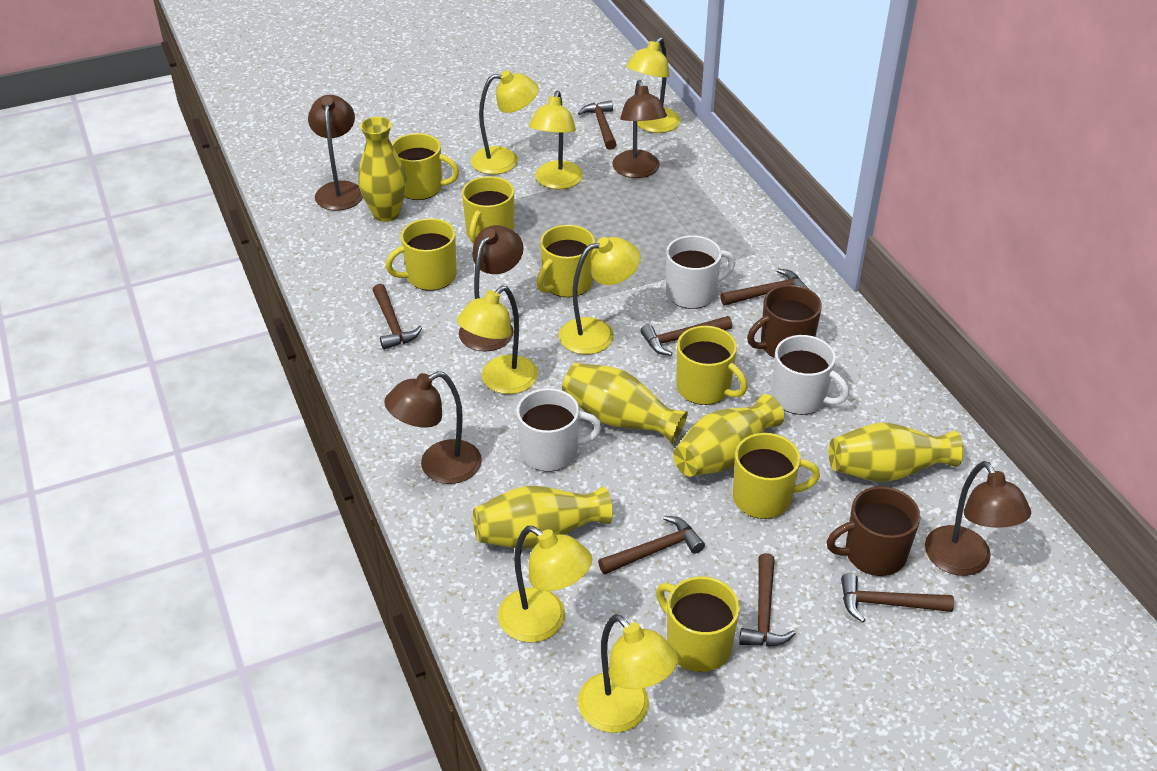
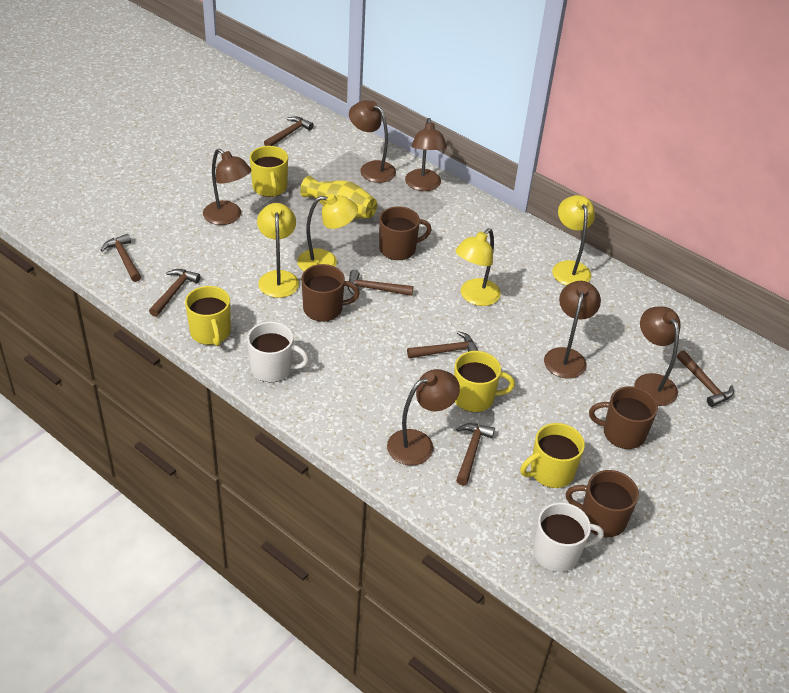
brown lamp: 5 -> 6
brown mug: 2 -> 4
white mug: 3 -> 2
yellow lamp: 7 -> 4
yellow mug: 7 -> 4
yellow vase: 5 -> 1

